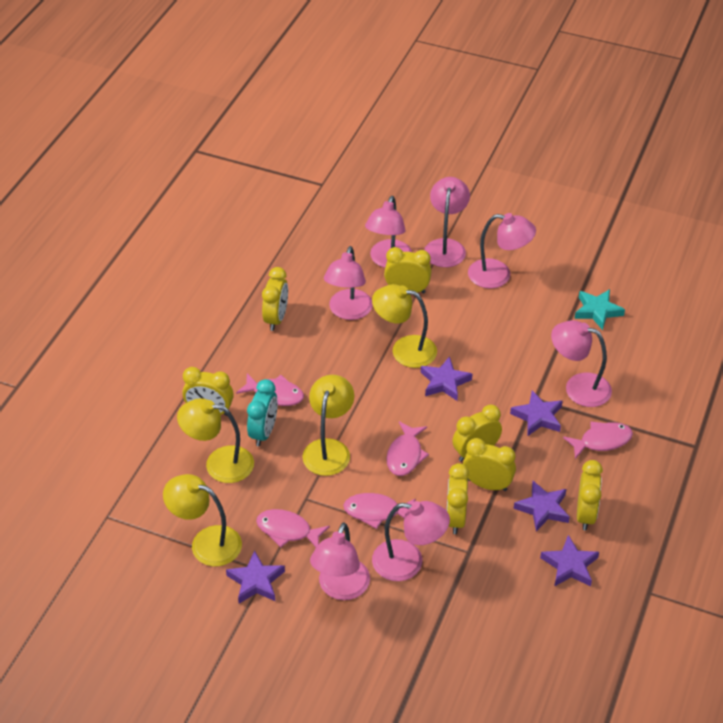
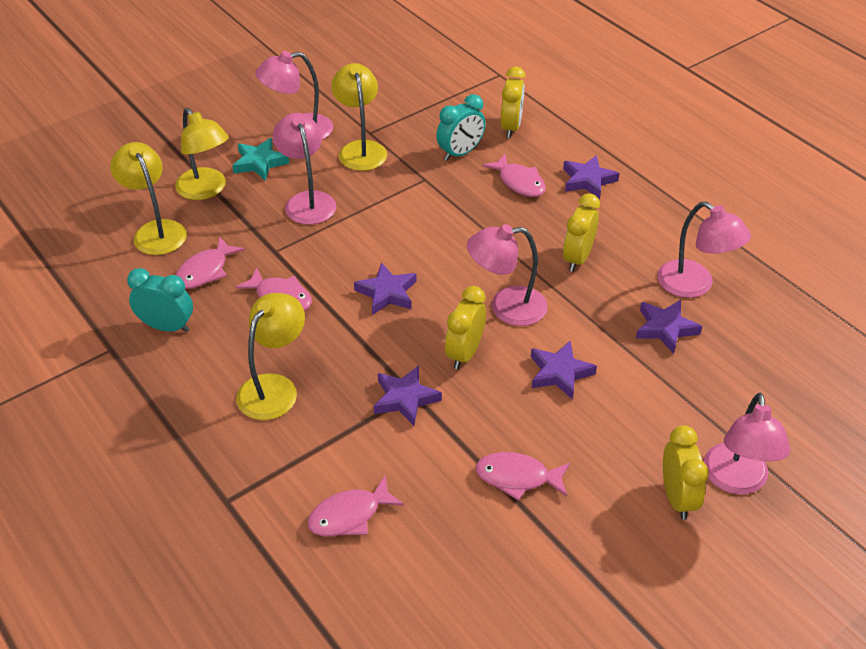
pink lamp: 7 -> 5
turquoise clock: 1 -> 2
yellow clock: 7 -> 4

